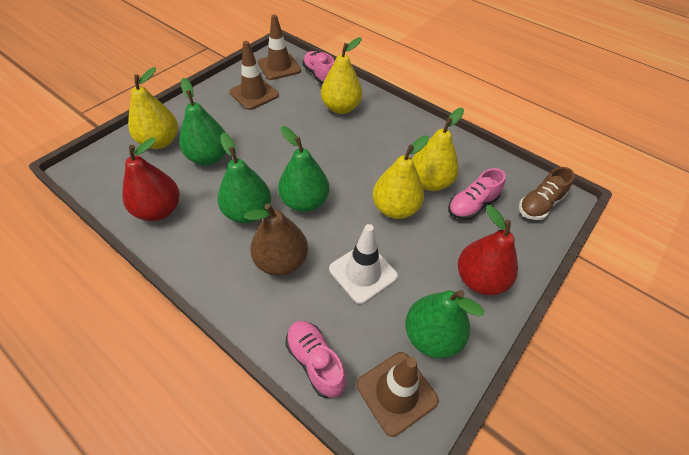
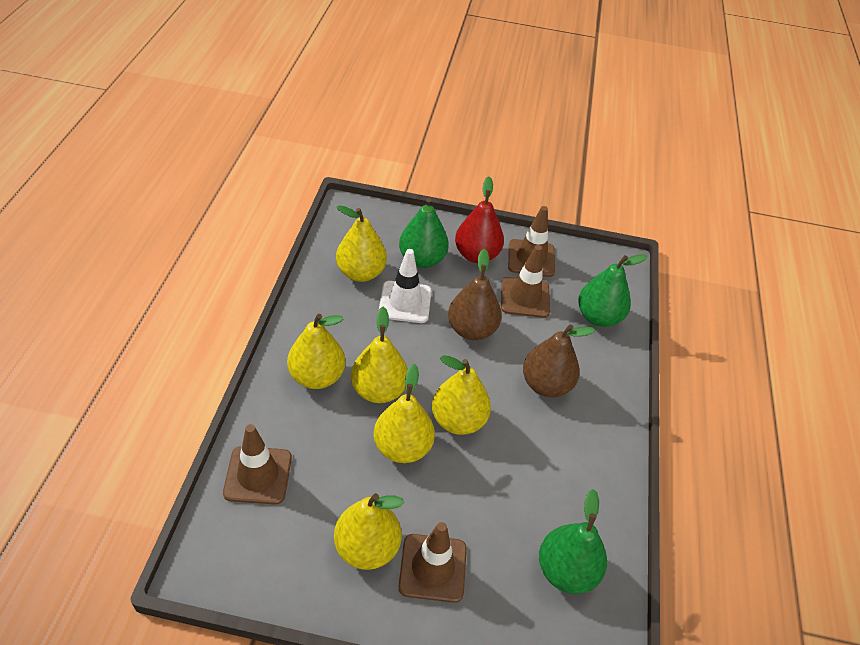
brown pear: 1 -> 2
brown shoe: 1 -> 0
brown traffic cone: 3 -> 4
green pear: 4 -> 3
pink shoe: 3 -> 0
red pear: 2 -> 1
yellow pear: 4 -> 6

